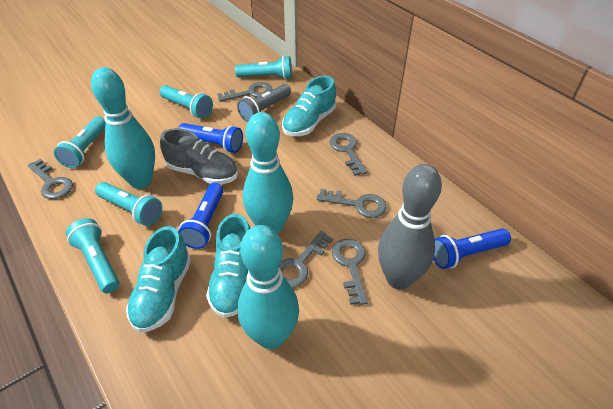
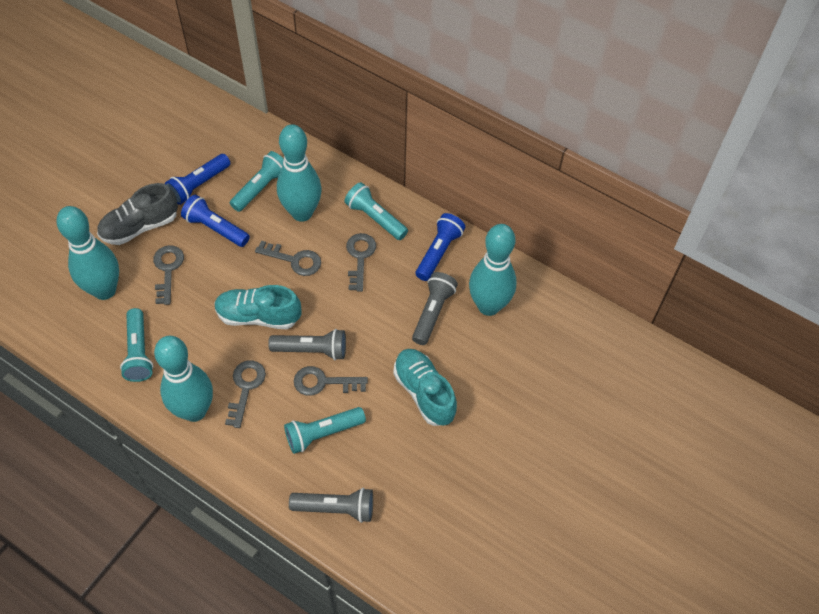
grey bowling pin: 1 -> 0
grey flashlight: 1 -> 3
grey key: 6 -> 5
turquoise bowling pin: 3 -> 4
turquoise flashlight: 5 -> 4
turquoise shoe: 3 -> 2

